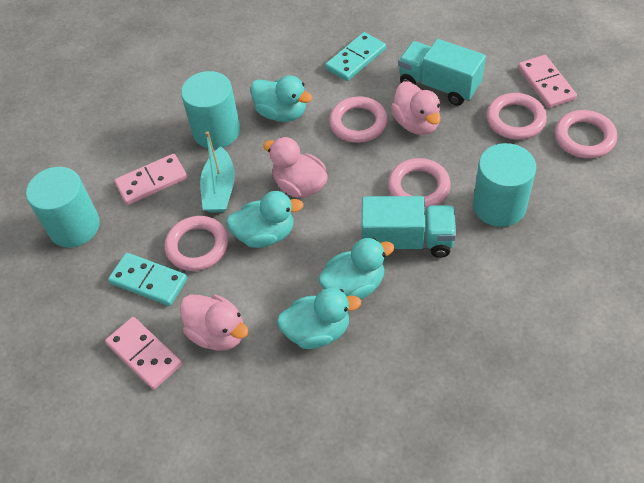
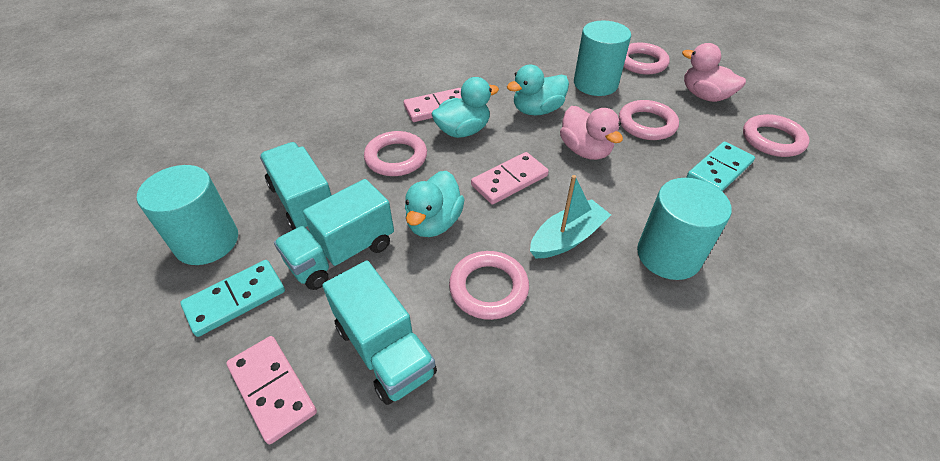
pink duck: 3 -> 2
turquoise duck: 4 -> 3
turquoise truck: 2 -> 3

